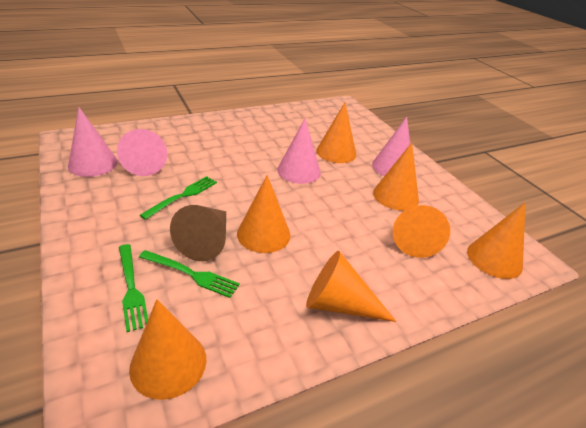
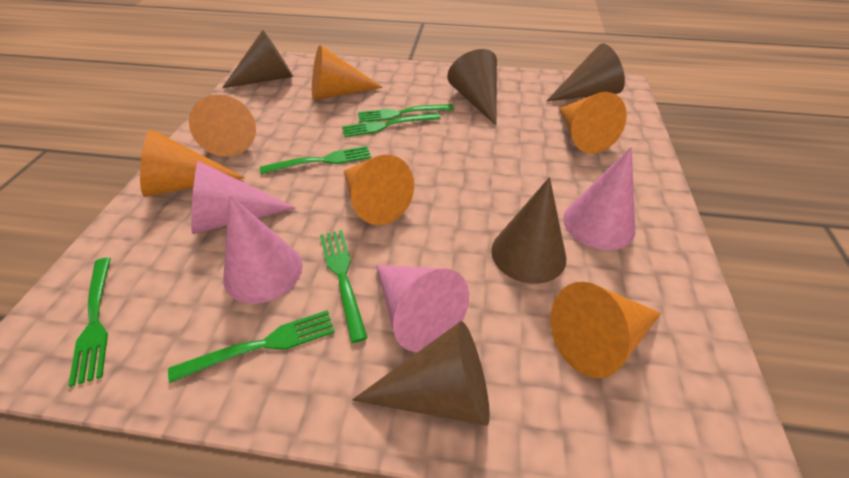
brown cone: 1 -> 5
green fork: 3 -> 6
orange cone: 7 -> 6

